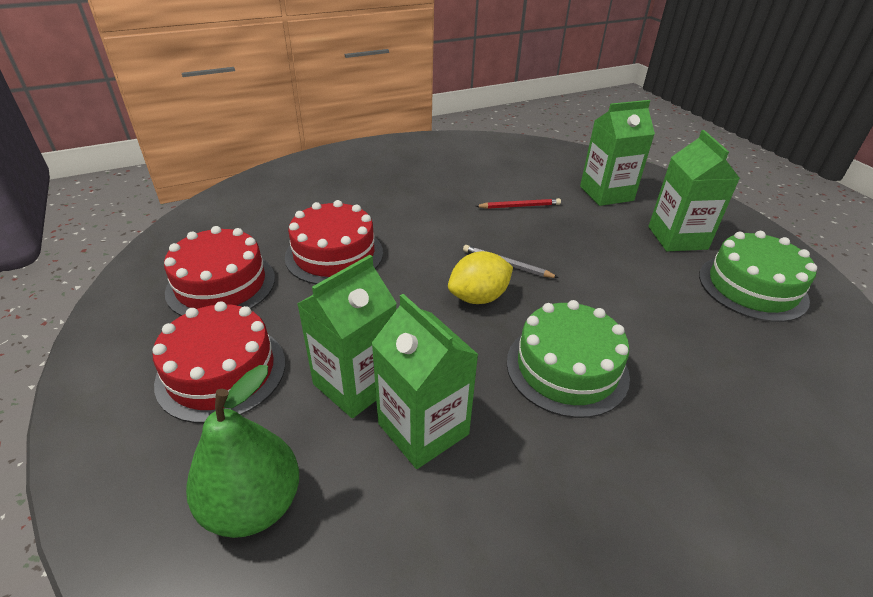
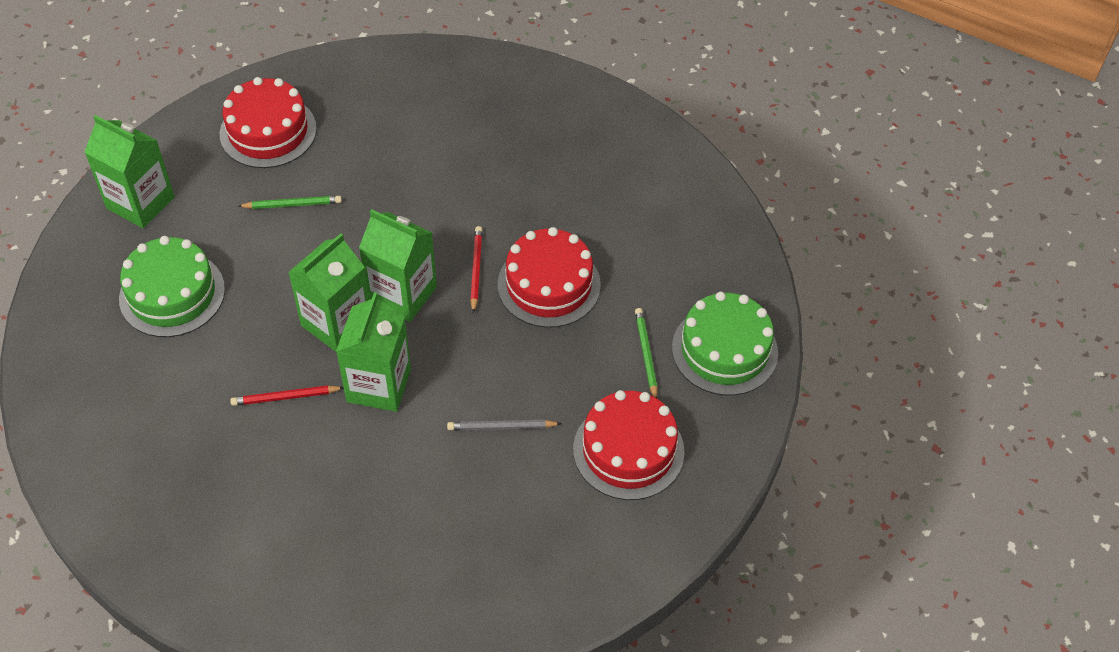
green pear: 1 -> 0
green pencil: 0 -> 2
red pencil: 1 -> 2
yellow lemon: 1 -> 0

